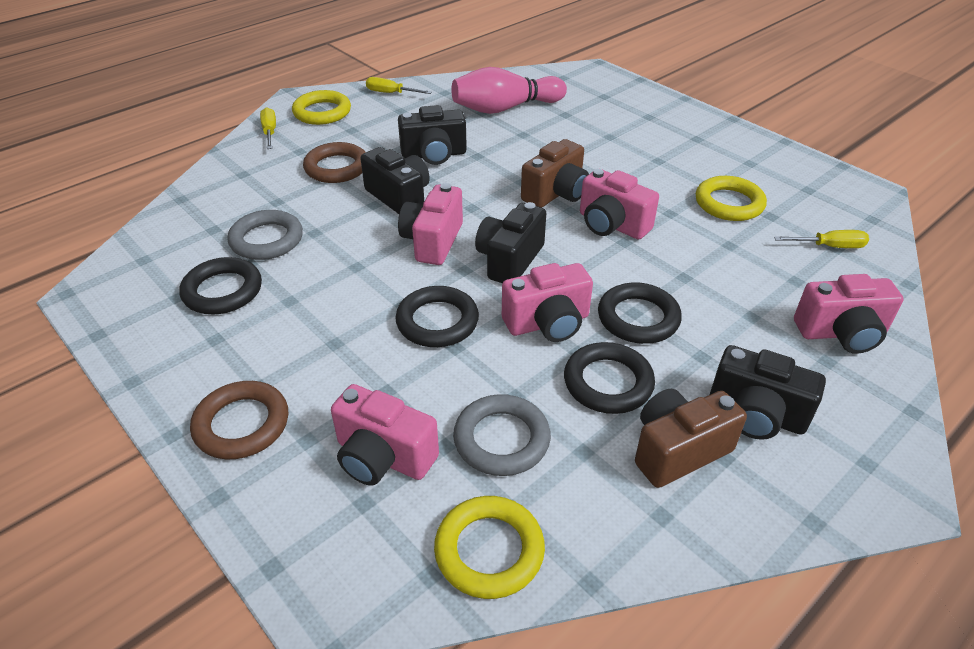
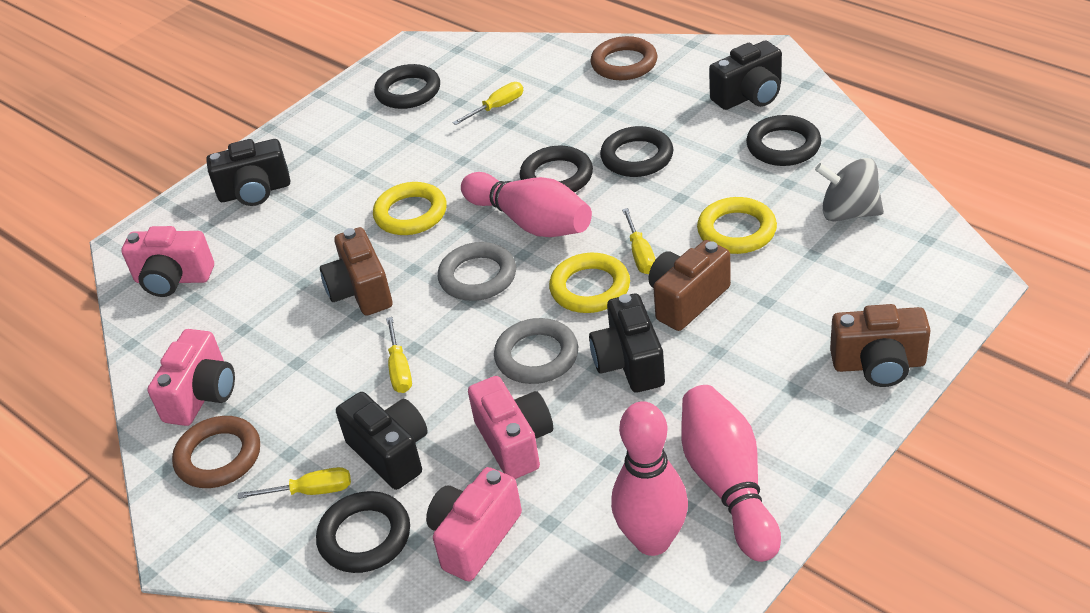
black ring: 4 -> 5
brown camera: 2 -> 3
grey spinning top: 0 -> 1
pink bowling pin: 1 -> 3
pink camera: 5 -> 4
yellow screwdriver: 3 -> 4

